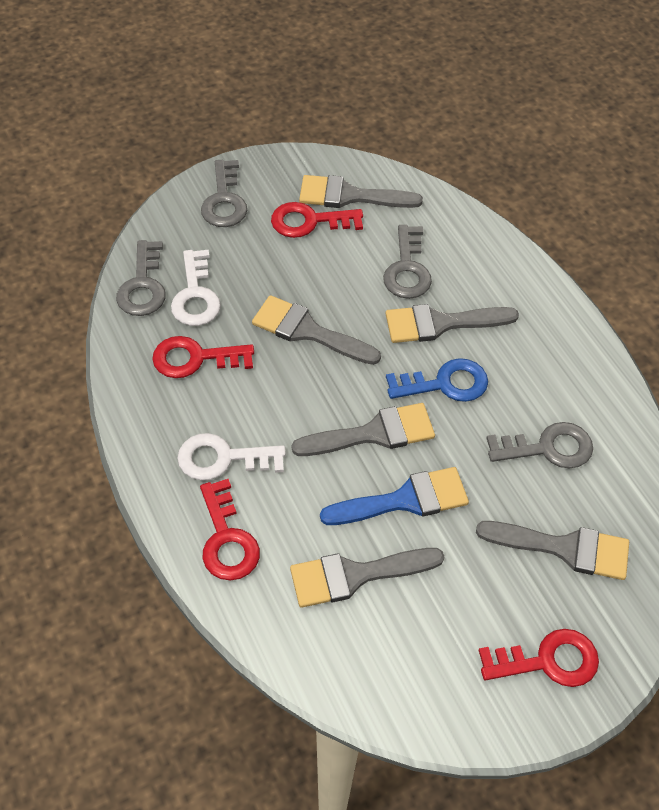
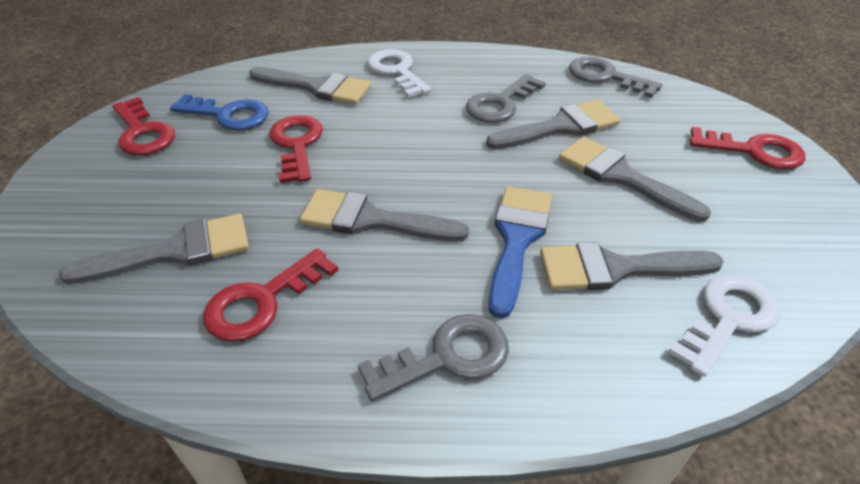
grey key: 4 -> 3

